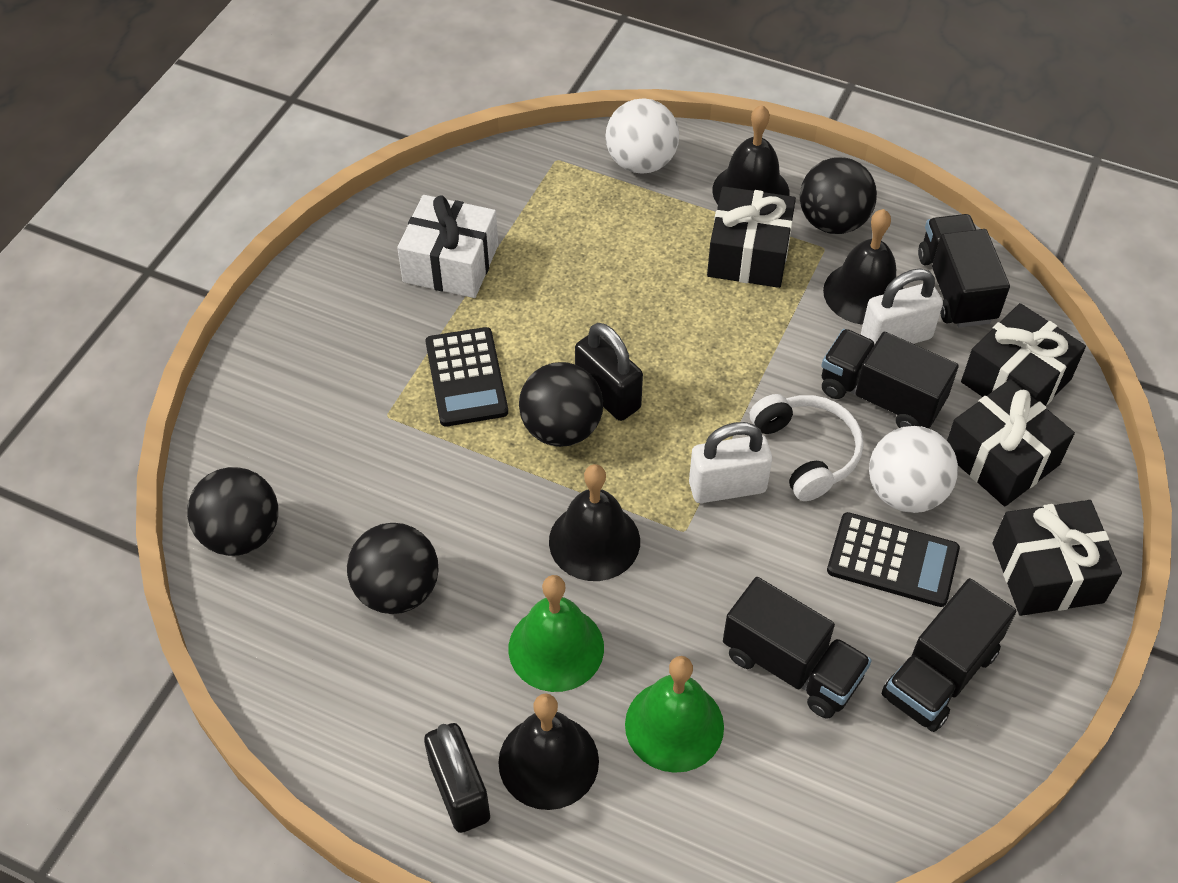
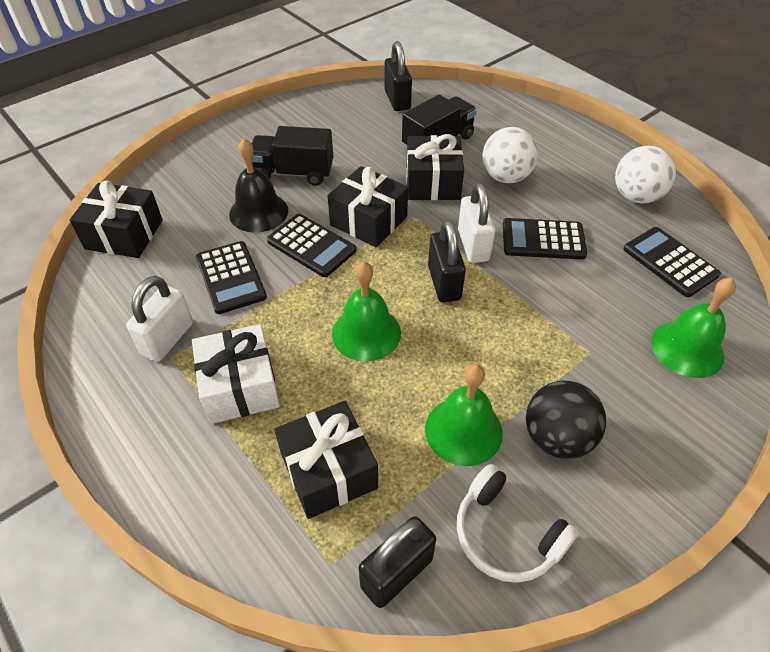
black ball: 4 -> 1
black bell: 4 -> 1
black calculator: 2 -> 4
black padlock: 2 -> 3
black truck: 4 -> 2
green bell: 2 -> 3

